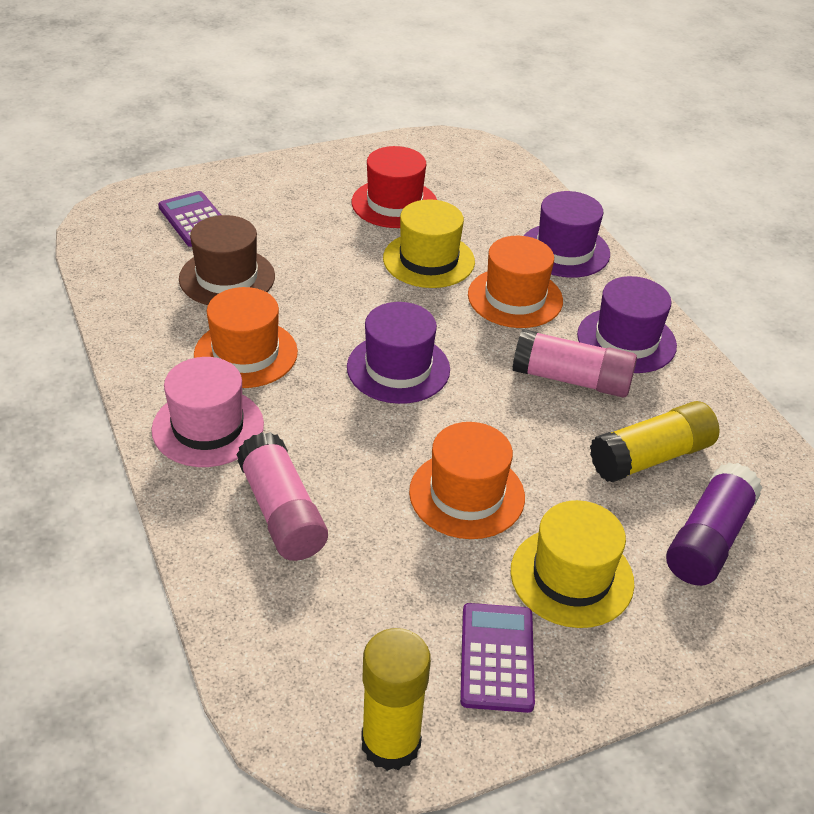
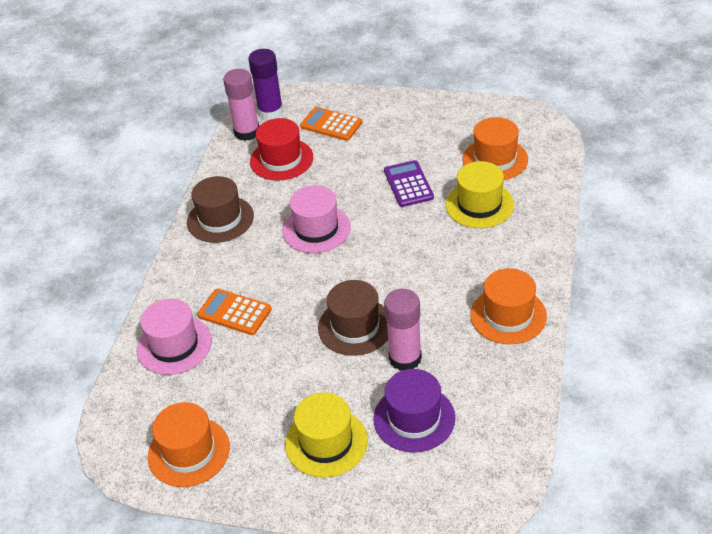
brown hat: 1 -> 2
orange calculator: 0 -> 2
pink hat: 1 -> 2
purple calculator: 2 -> 1
purple hat: 3 -> 1
yellow glue stick: 2 -> 0

